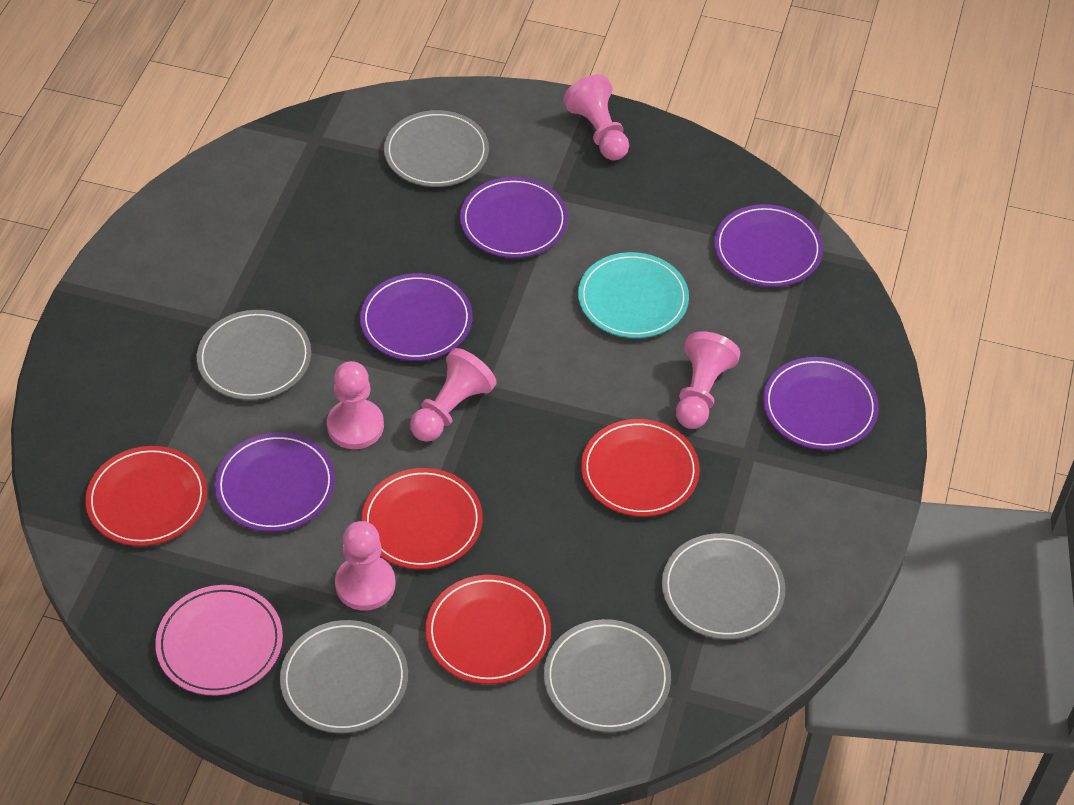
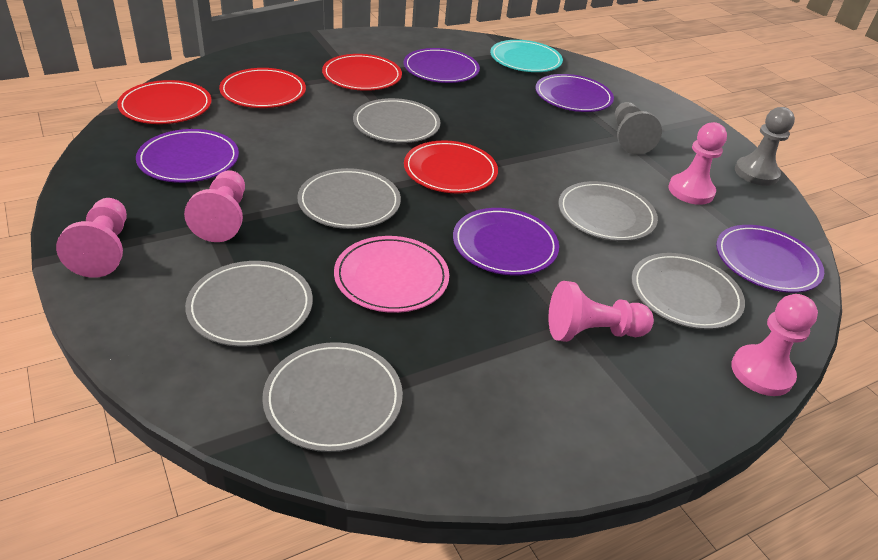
grey pawn: 0 -> 2
grey plate: 5 -> 6

